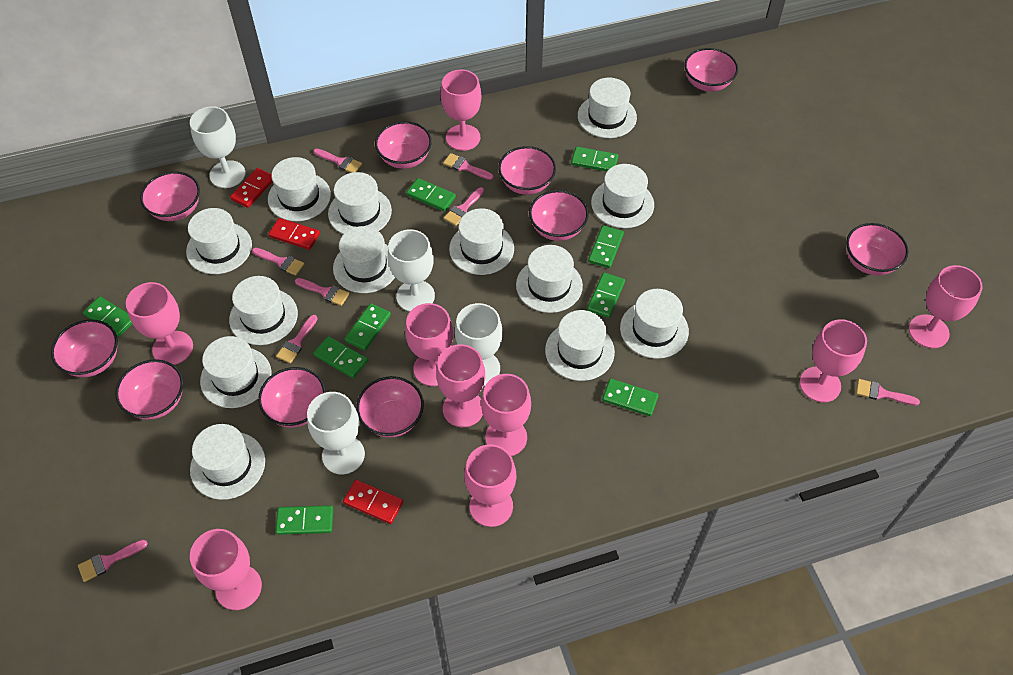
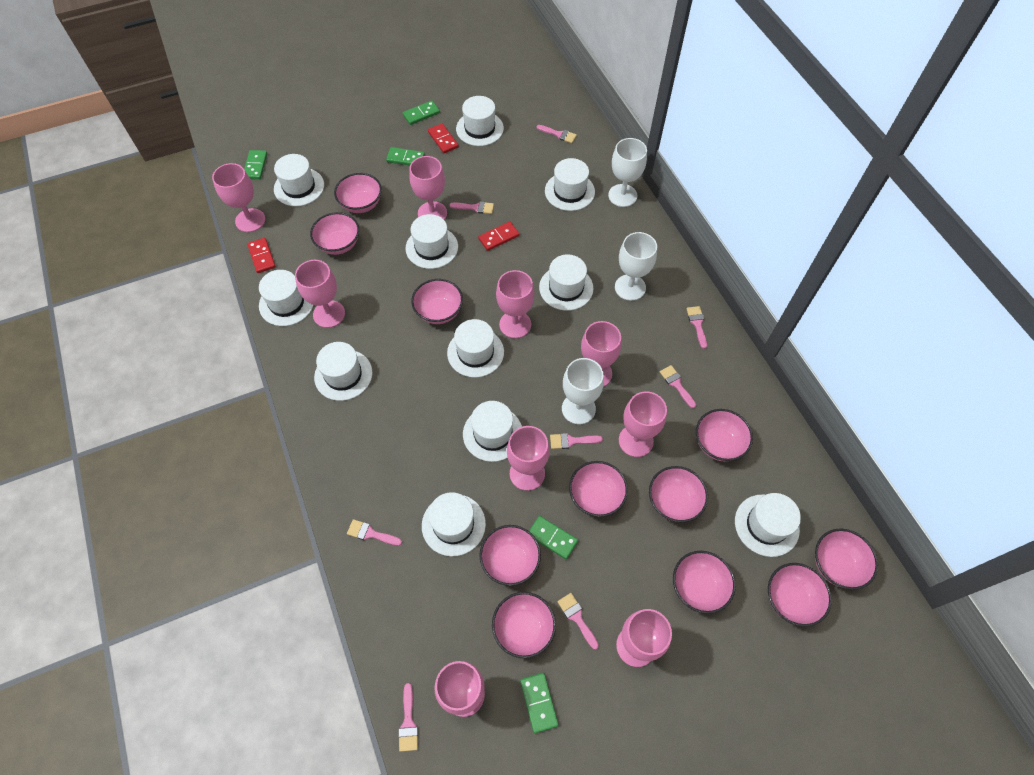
green domino: 9 -> 5
pink bowl: 10 -> 11
white goblet: 4 -> 3
white hat: 13 -> 11

